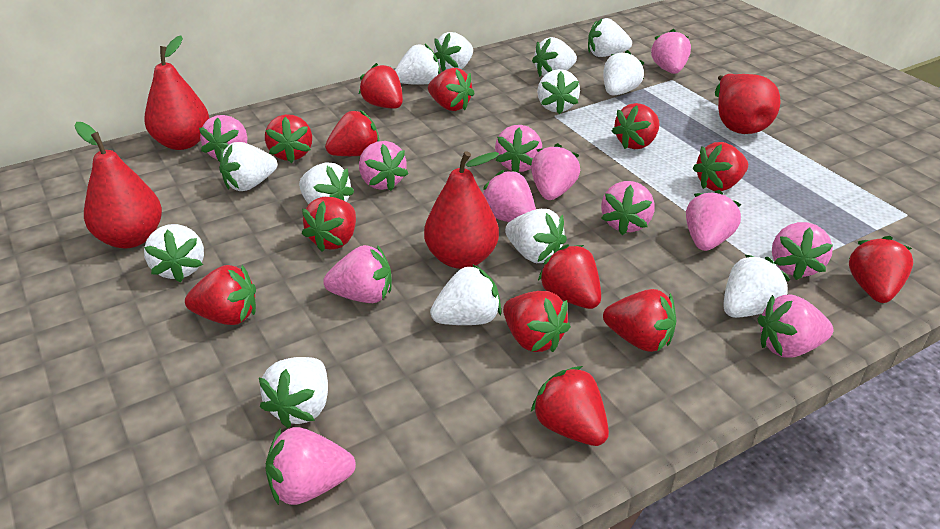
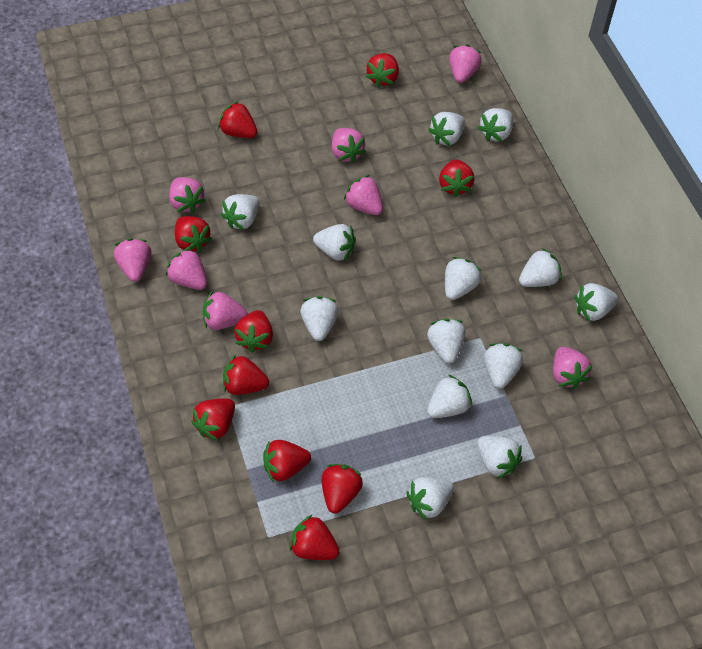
pink strawberry: 12 -> 8
red pear: 4 -> 0
red strawberry: 13 -> 10

